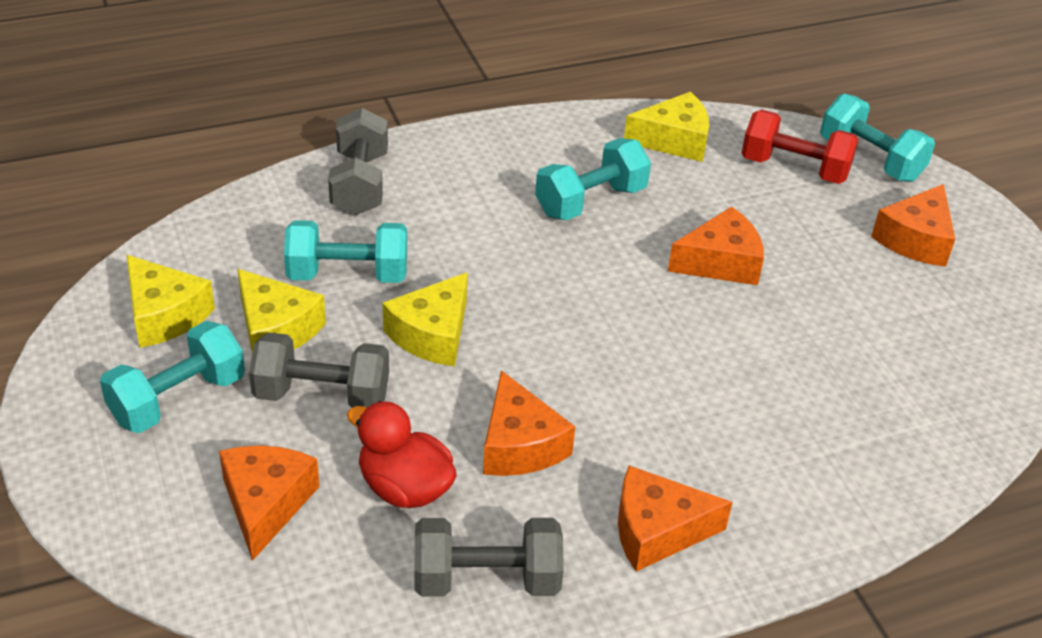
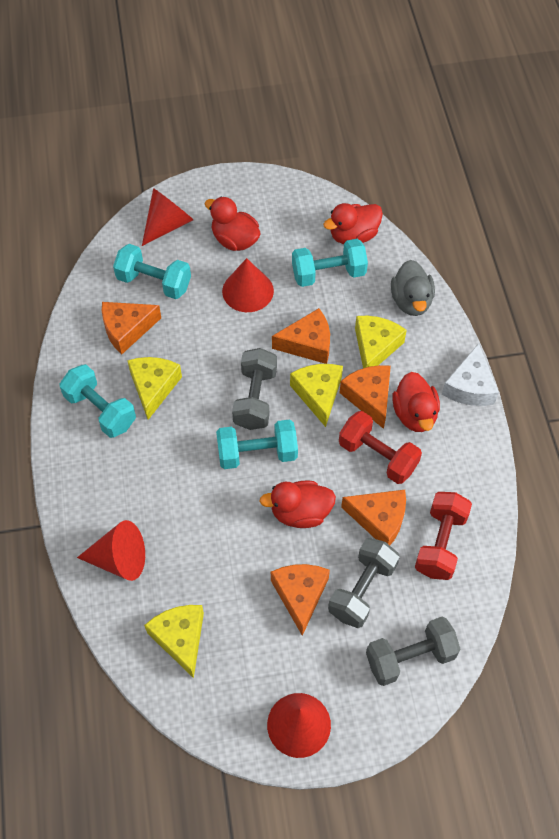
grey duck: 0 -> 1
red cone: 0 -> 4
red duck: 1 -> 4
red dumbbell: 1 -> 2
white cheese: 0 -> 1

